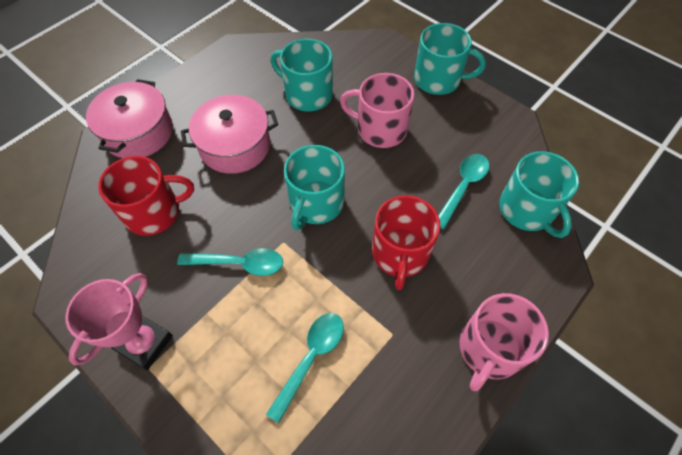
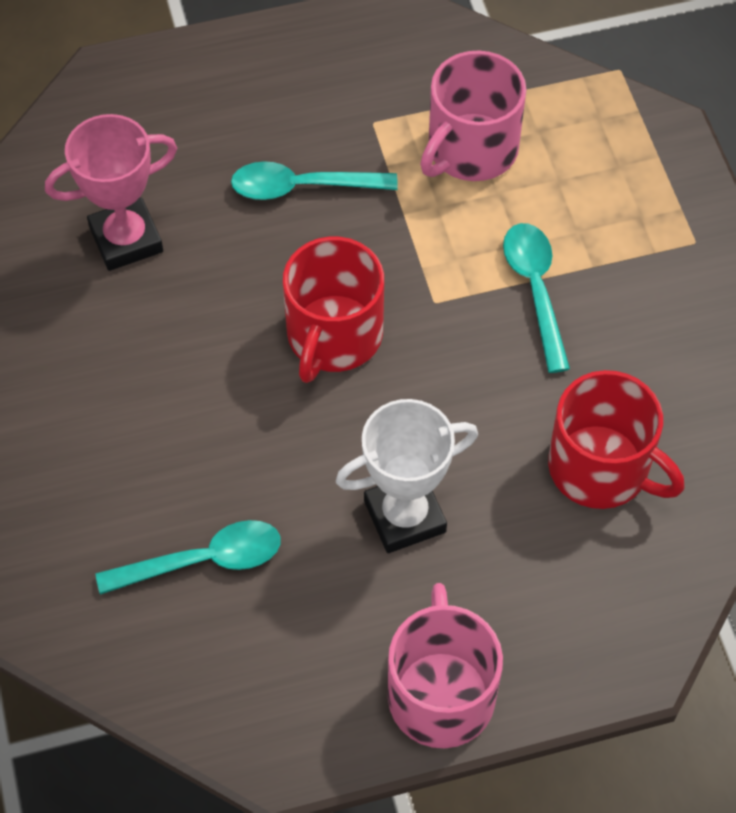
pink pot: 2 -> 0
turquoise mug: 4 -> 0
white trophy: 0 -> 1

